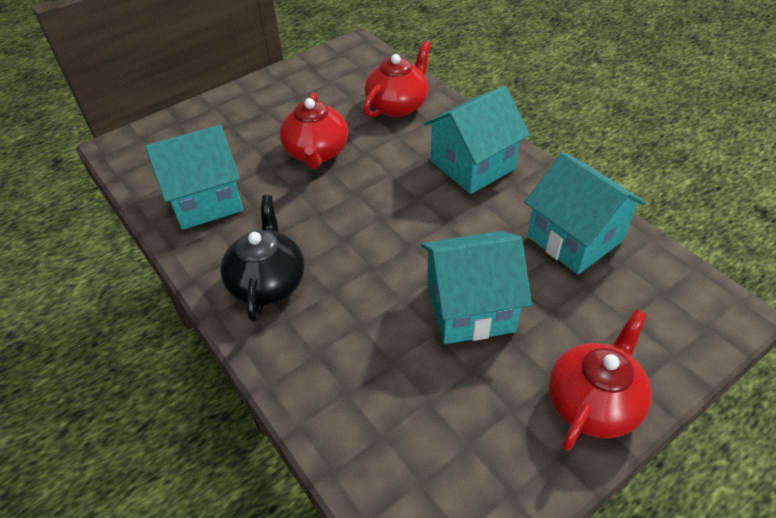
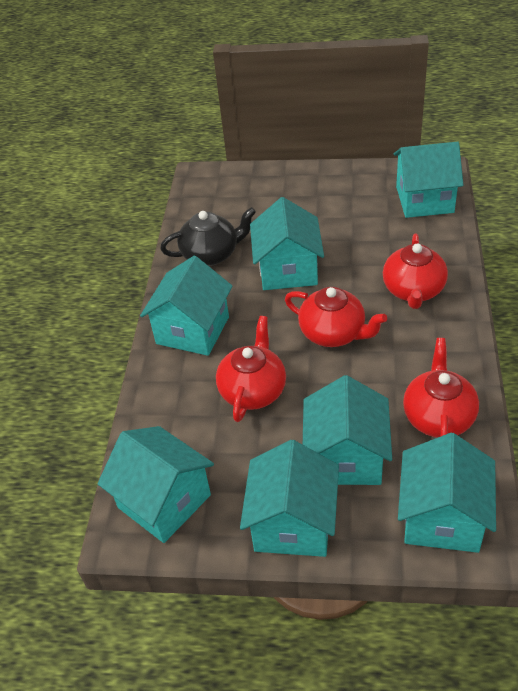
red teapot: 3 -> 4
turquoise house: 4 -> 7

